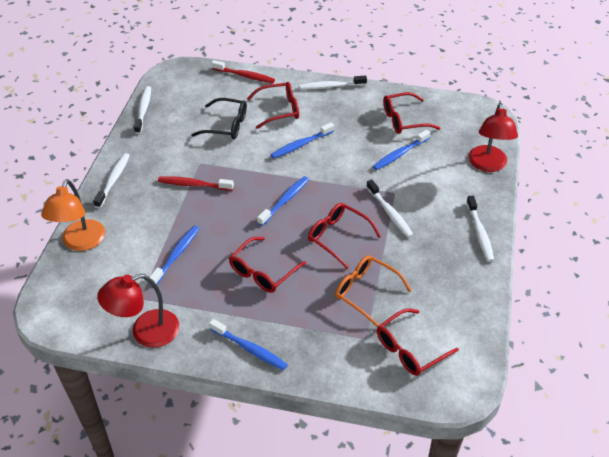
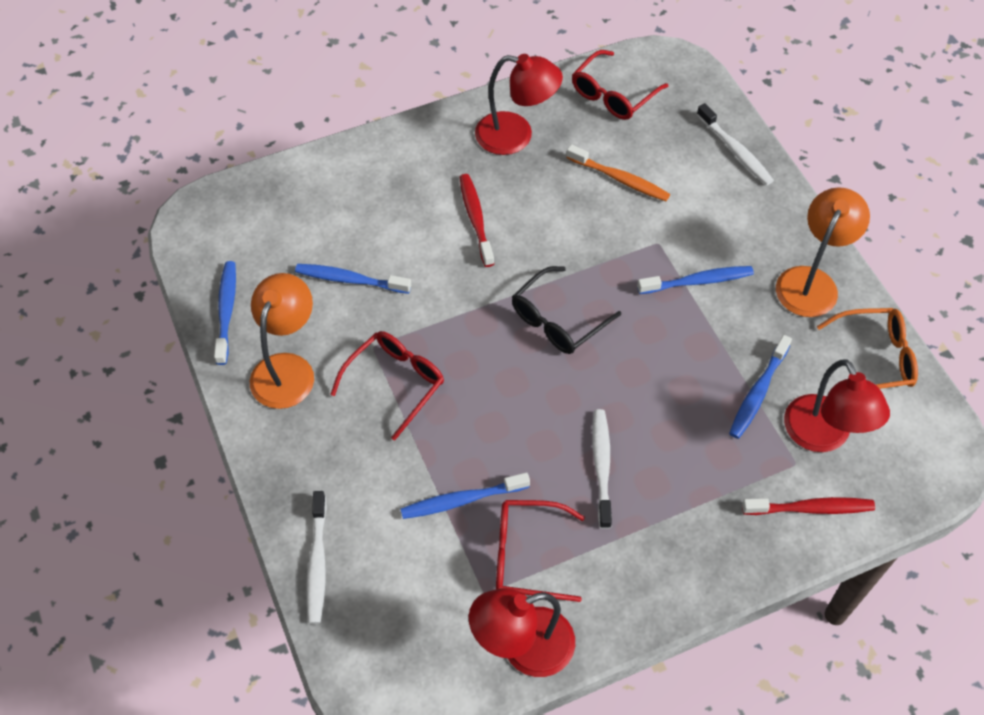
orange lamp: 1 -> 2
orange toothbrush: 0 -> 1
red glasses: 5 -> 3
red lamp: 2 -> 3
white toothbrush: 5 -> 3

